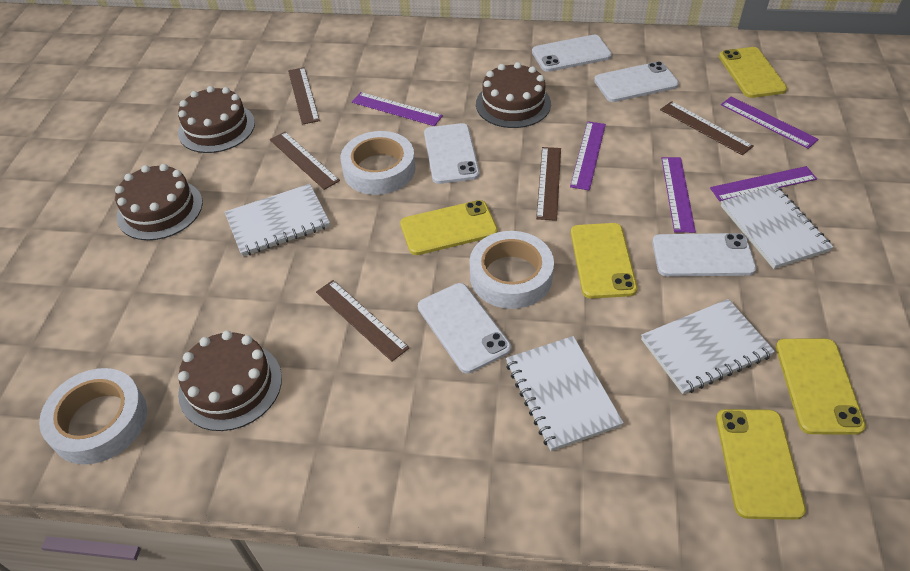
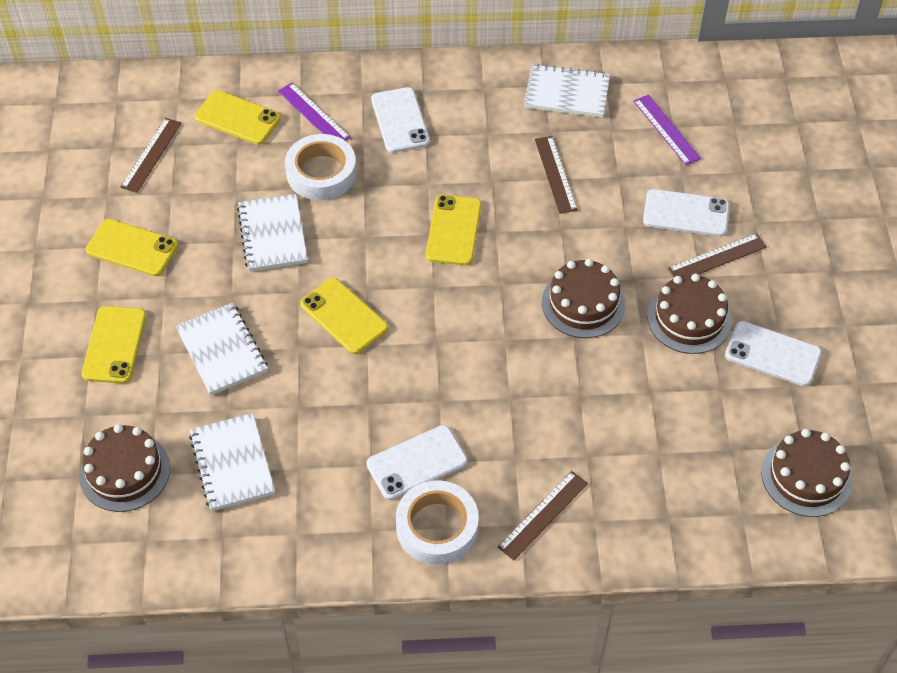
brown ruler: 5 -> 4
purple ruler: 5 -> 2
white phone: 5 -> 4
white tape: 3 -> 2

